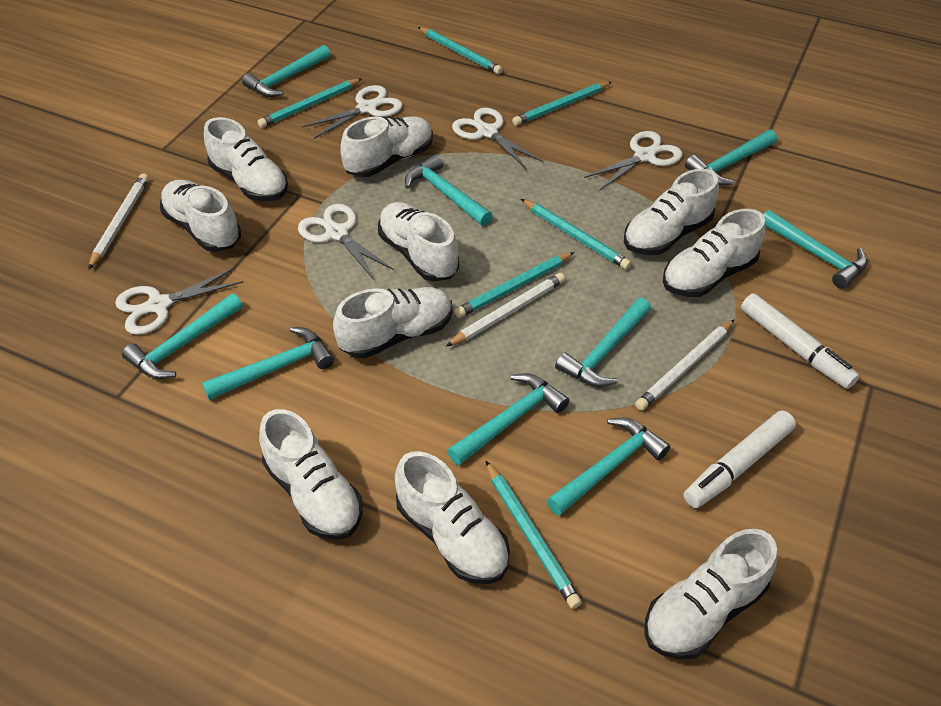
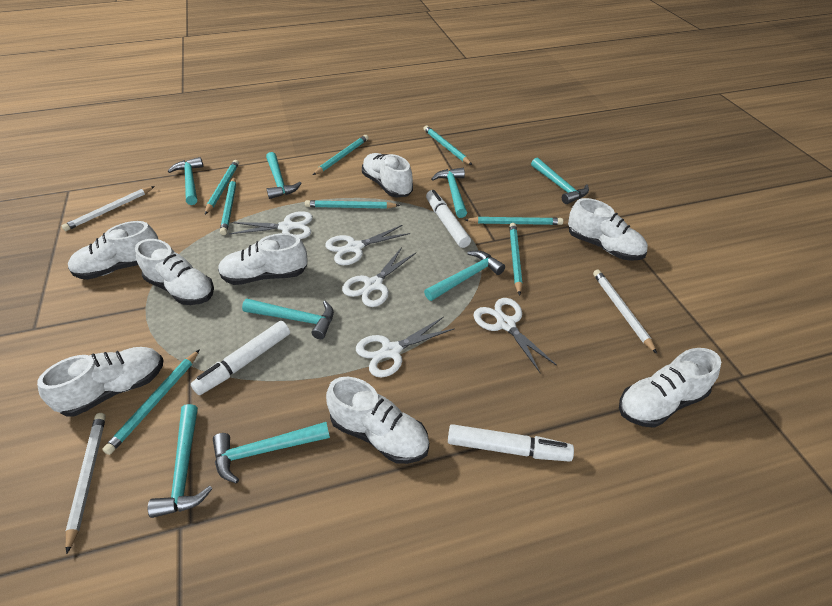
turquoise hammer: 9 -> 8
turquoise pencil: 6 -> 8
white marker: 2 -> 3
white shoe: 10 -> 8

